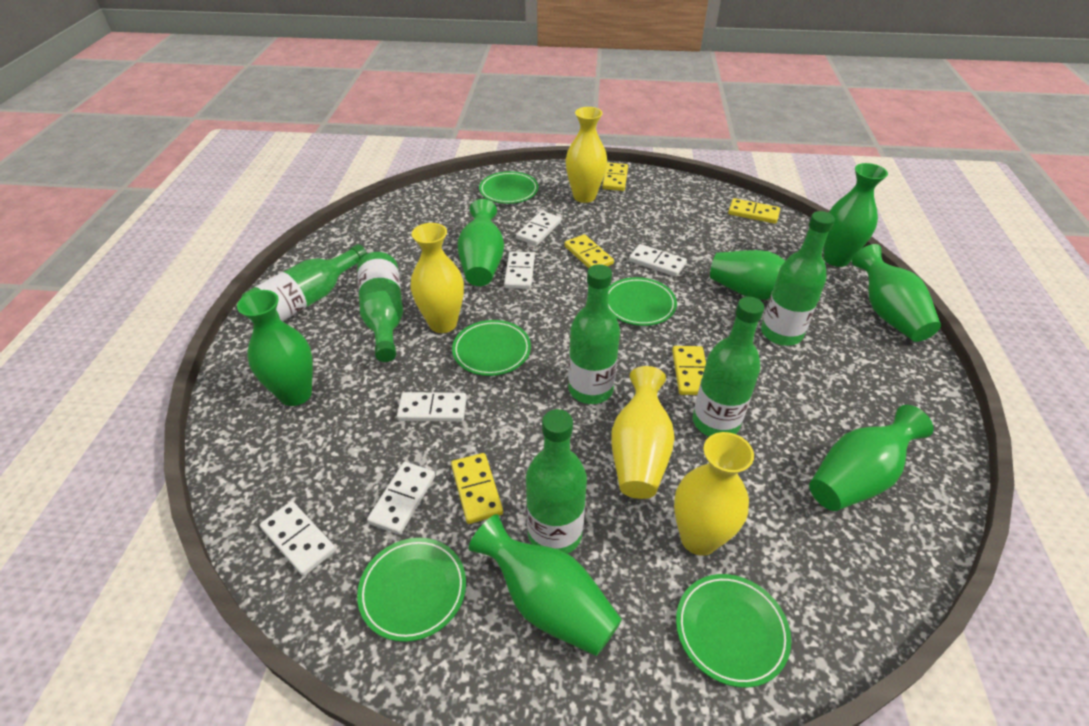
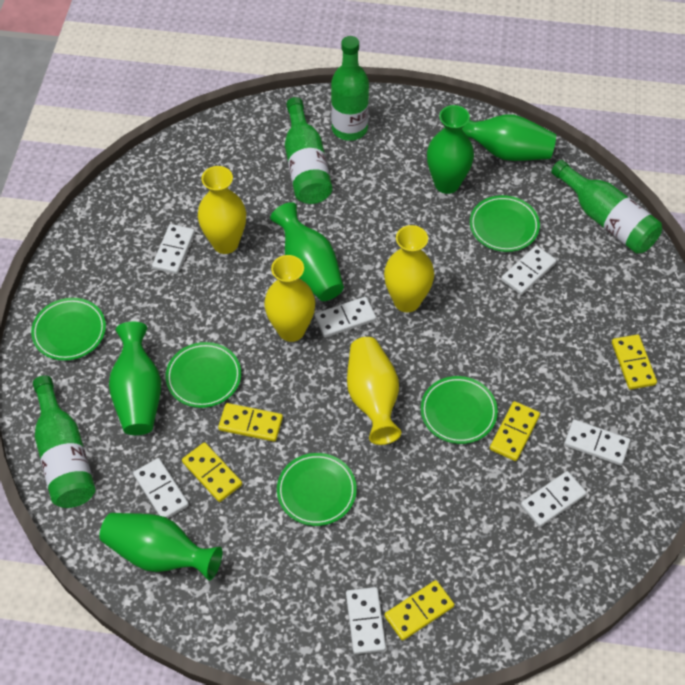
green bottle: 6 -> 4
green vase: 7 -> 5
white domino: 6 -> 7

